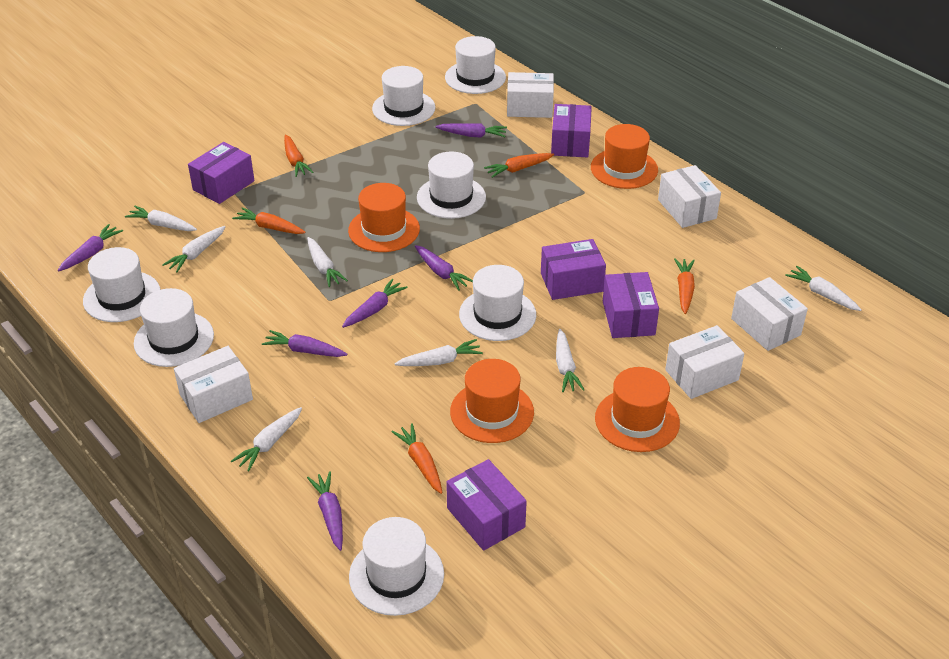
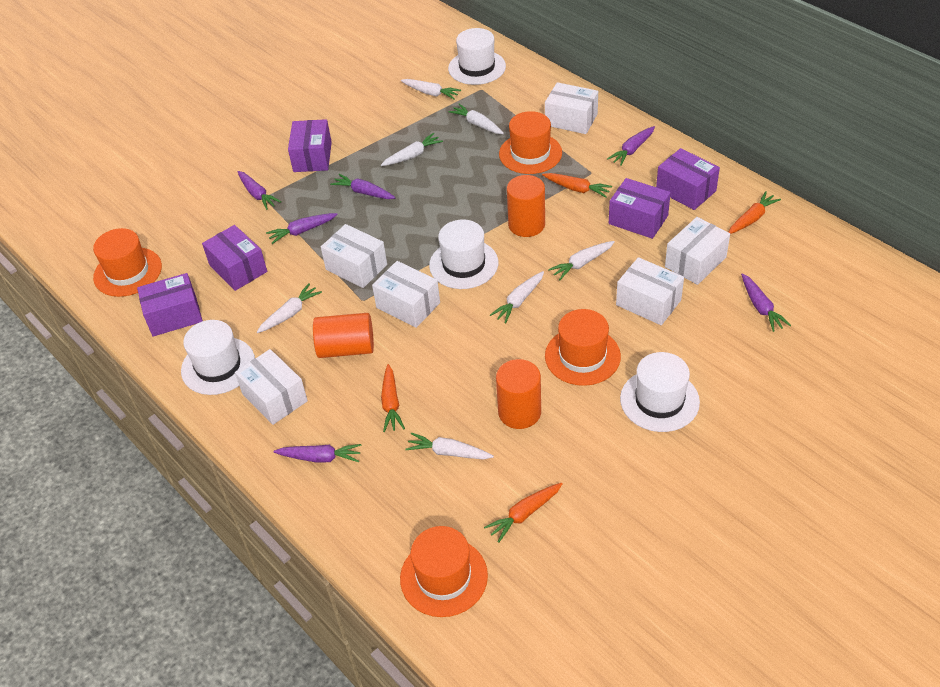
orange carrot: 5 -> 4
orange cylinder: 0 -> 3
white box: 5 -> 6
white hat: 7 -> 4

